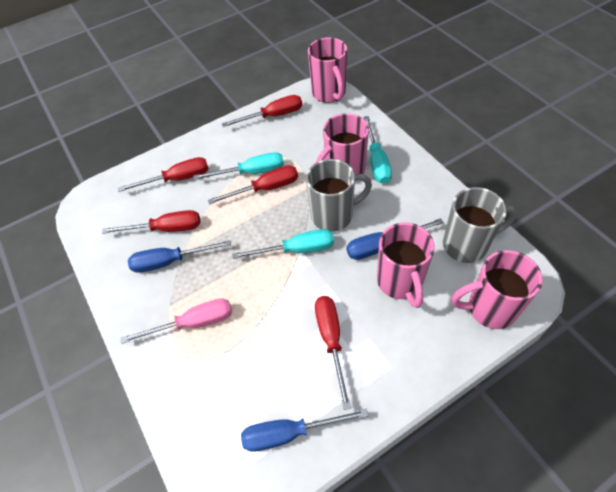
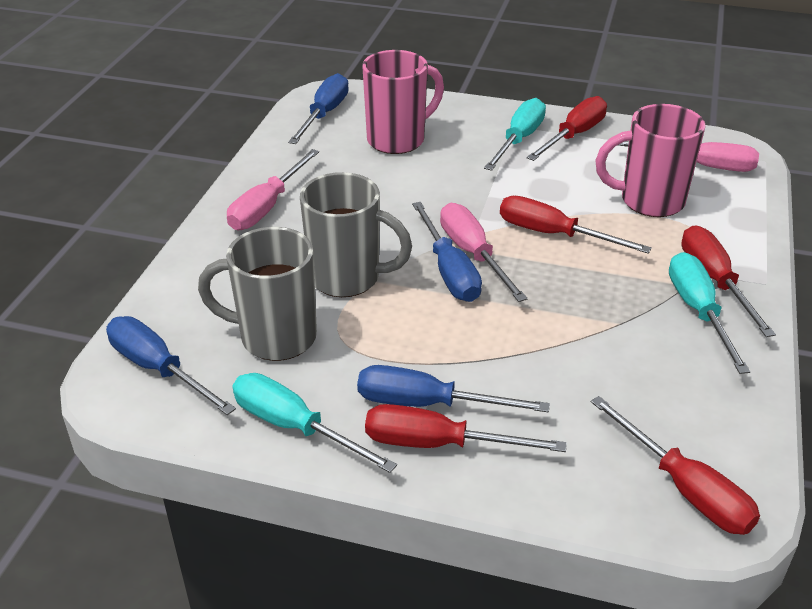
blue screwdriver: 3 -> 4
pink mug: 4 -> 2
pink screwdriver: 1 -> 3

